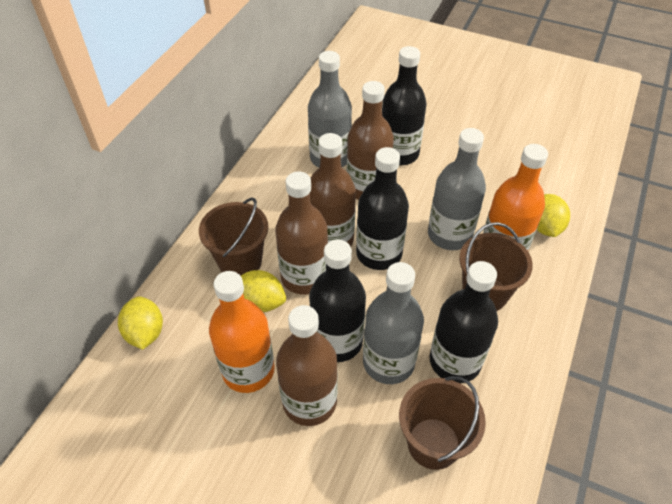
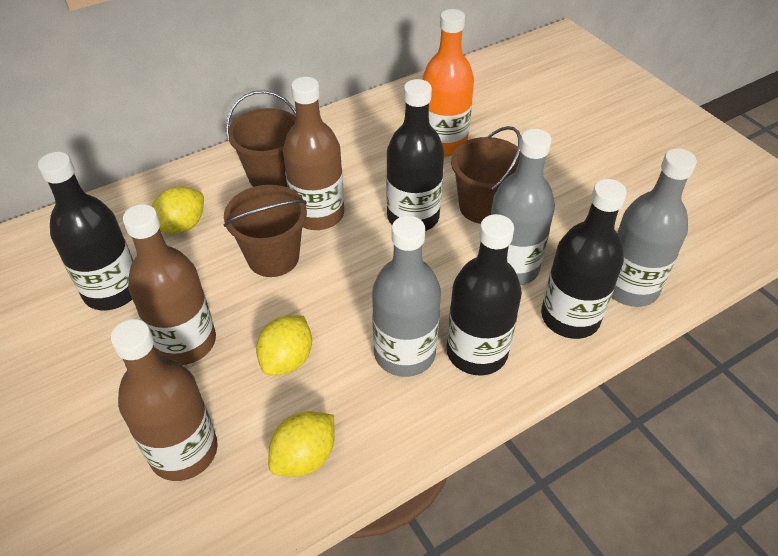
brown bottle: 4 -> 3
orange bottle: 2 -> 1

